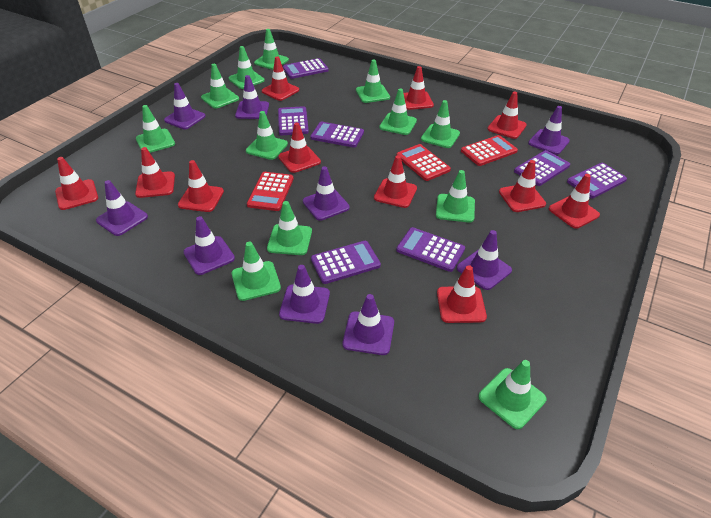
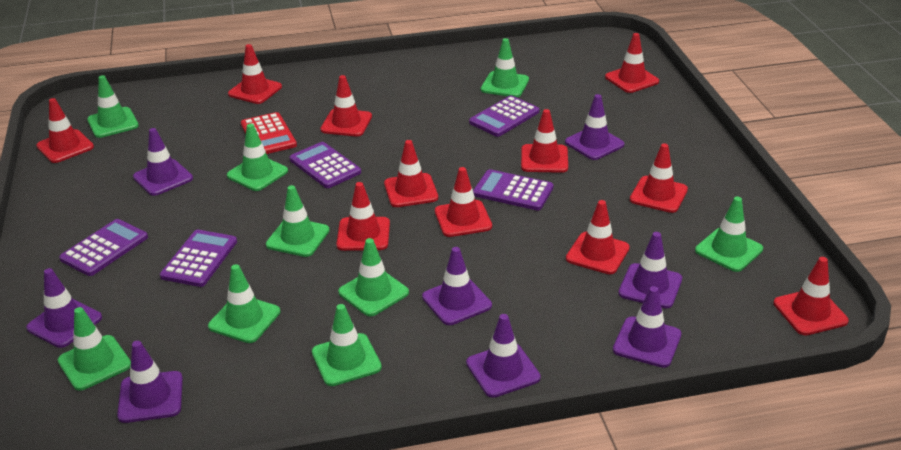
green traffic cone: 12 -> 9
purple calculator: 7 -> 5
purple traffic cone: 9 -> 8
red calculator: 3 -> 1

